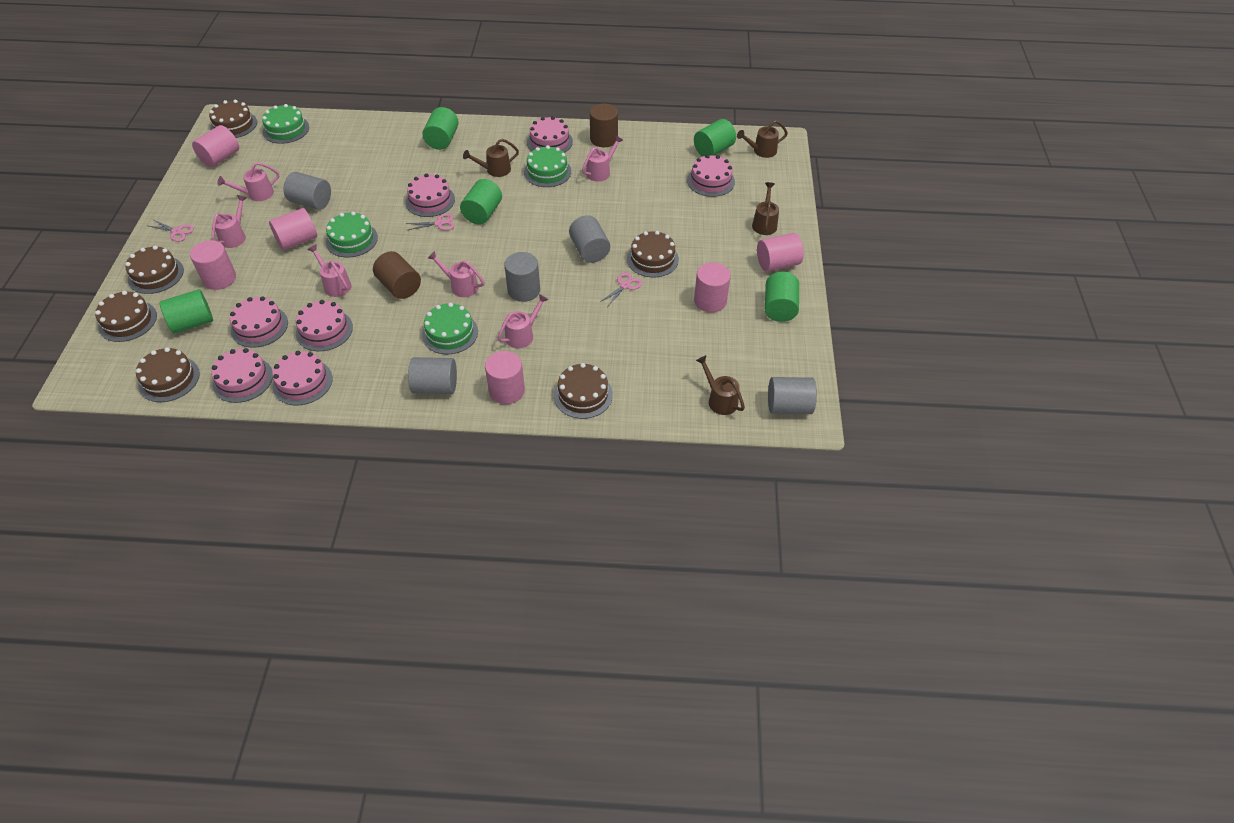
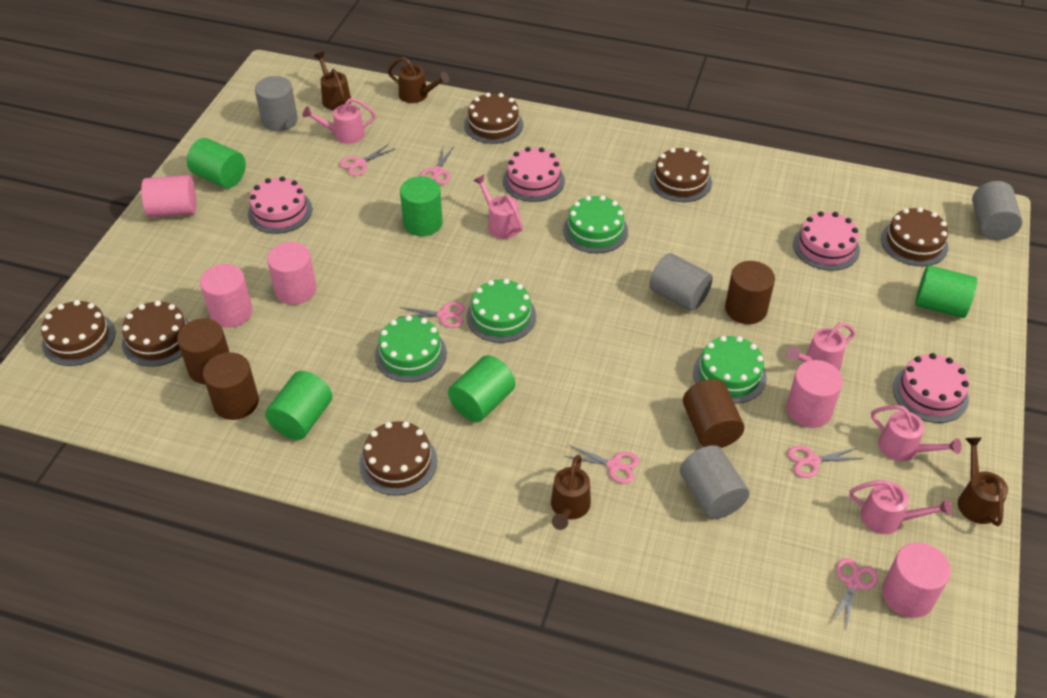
brown cylinder: 2 -> 4
grey cylinder: 5 -> 4
pink cake: 7 -> 4
pink cylinder: 6 -> 5
pink scissors: 3 -> 6
pink watering can: 6 -> 5

